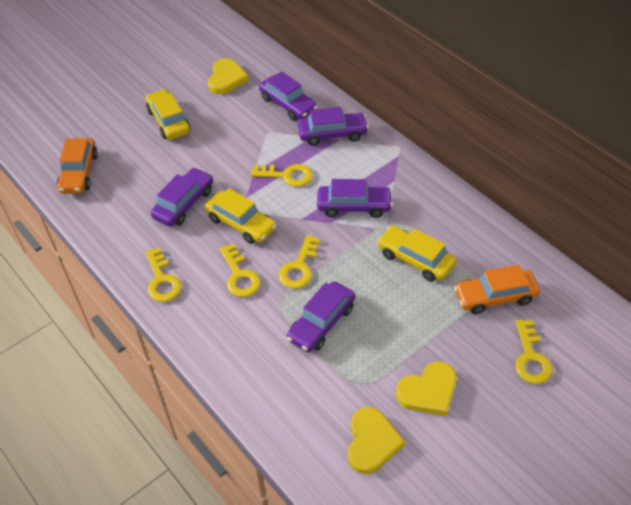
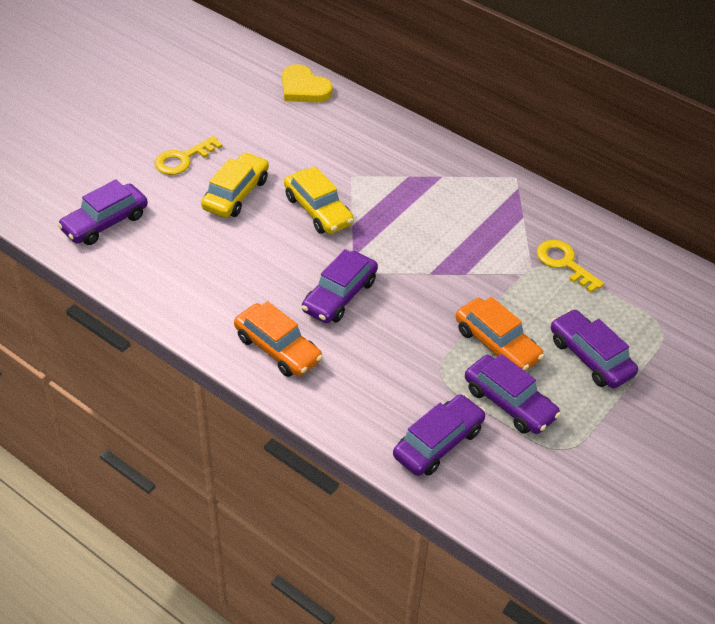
yellow car: 3 -> 2
yellow heart: 3 -> 1
yellow key: 5 -> 2

